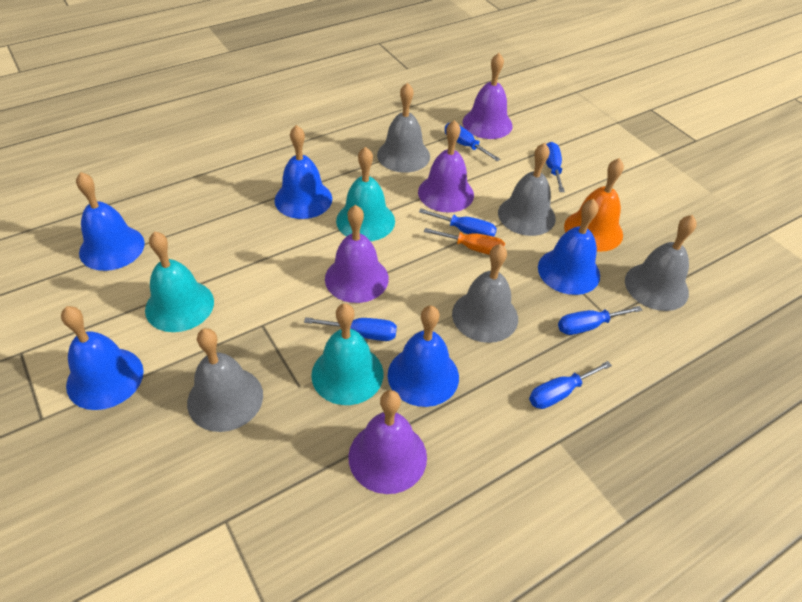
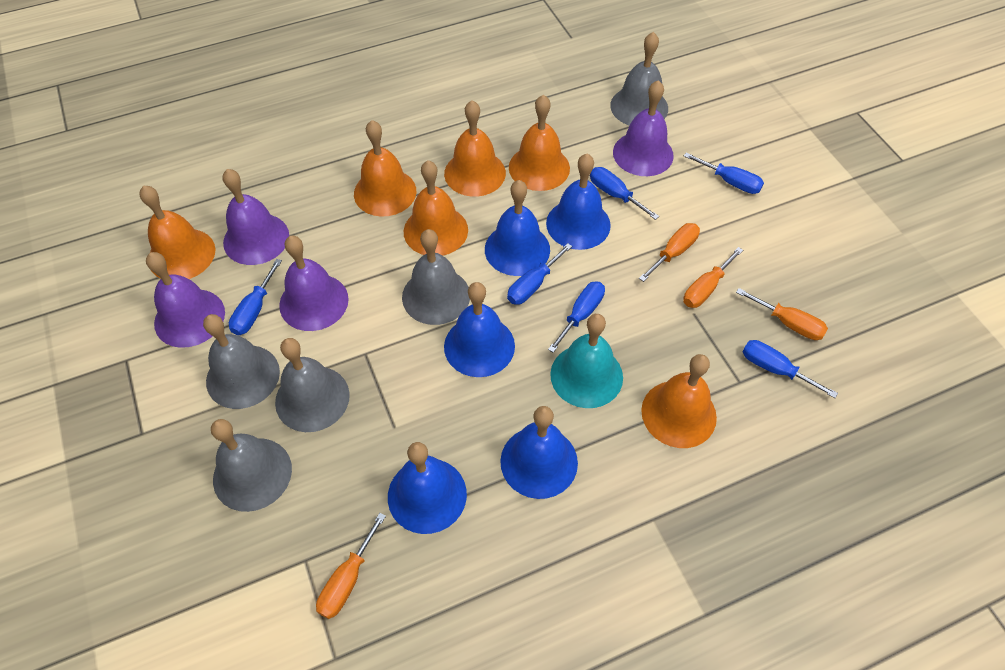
orange bell: 1 -> 6
orange screwdriver: 1 -> 4
turquoise bell: 3 -> 1

